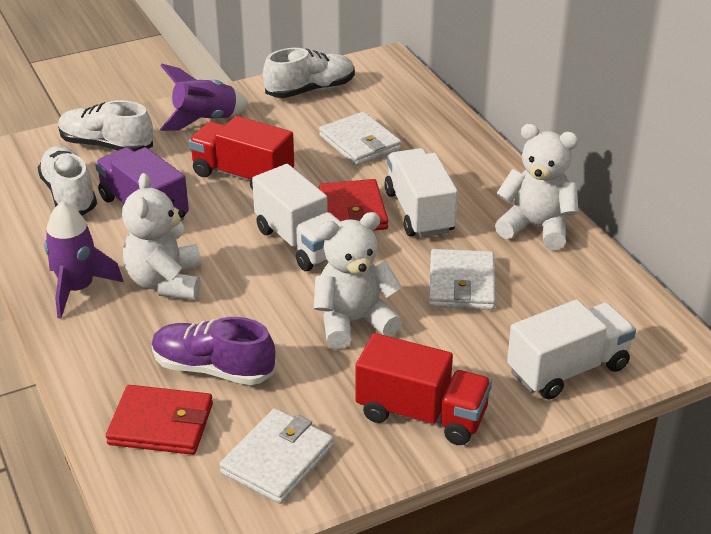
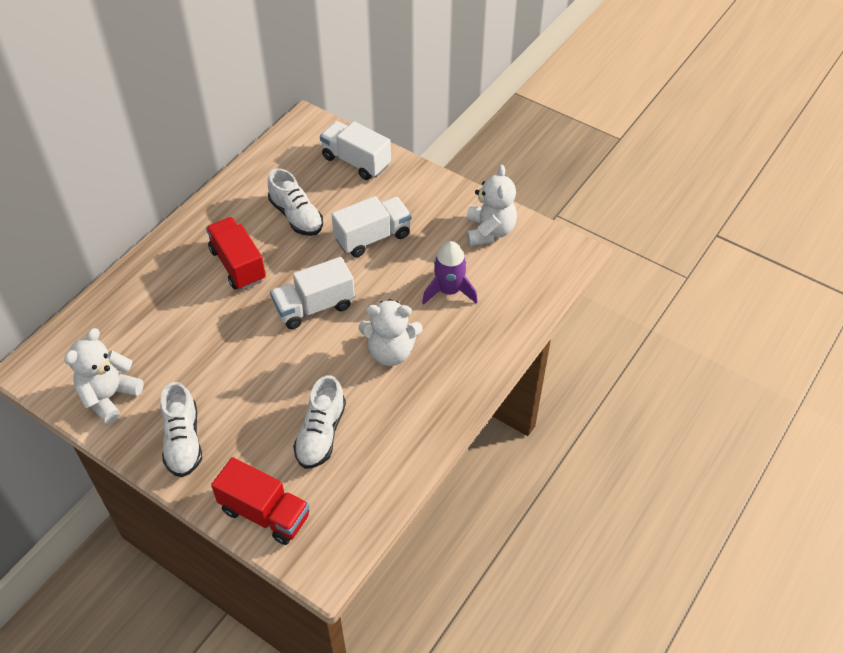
purple rocket: 2 -> 1
purple shoe: 1 -> 0
purple truck: 1 -> 0
red wallet: 2 -> 0
white wallet: 3 -> 0

